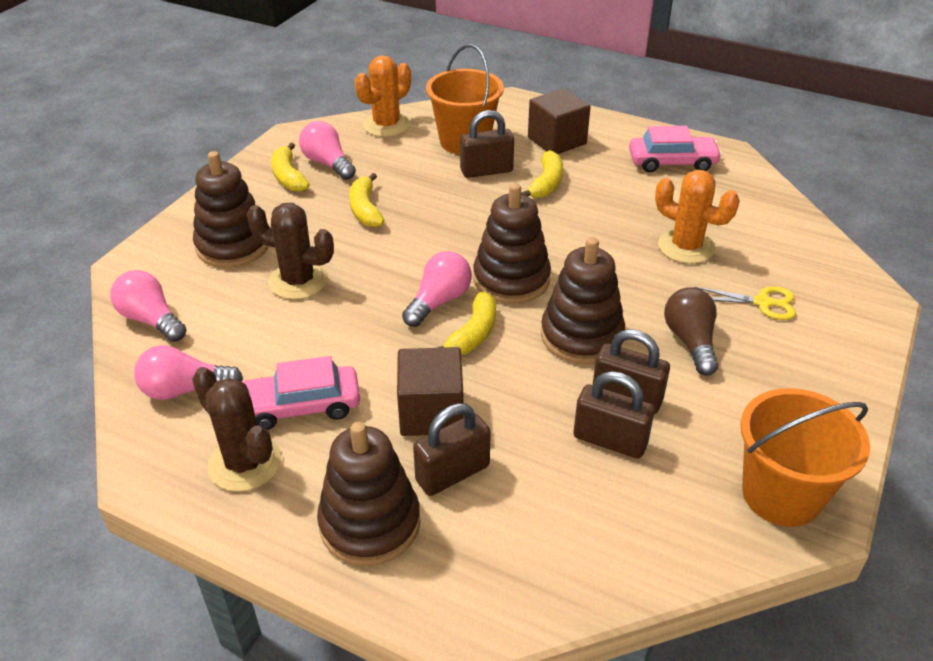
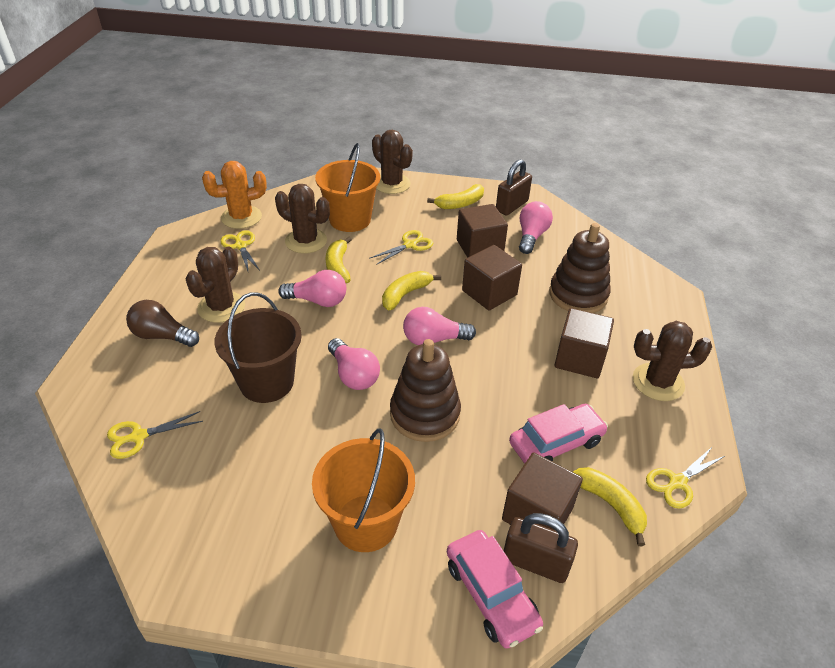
brown bucket: 0 -> 1
brown cactus: 2 -> 4
brown cube: 2 -> 4
brown padlock: 4 -> 2
brown stacking toy: 4 -> 2
orange cactus: 2 -> 1
yellow scissors: 1 -> 4

